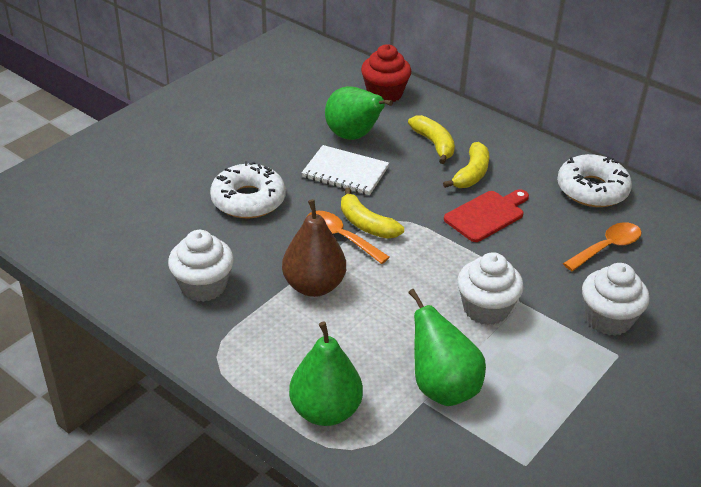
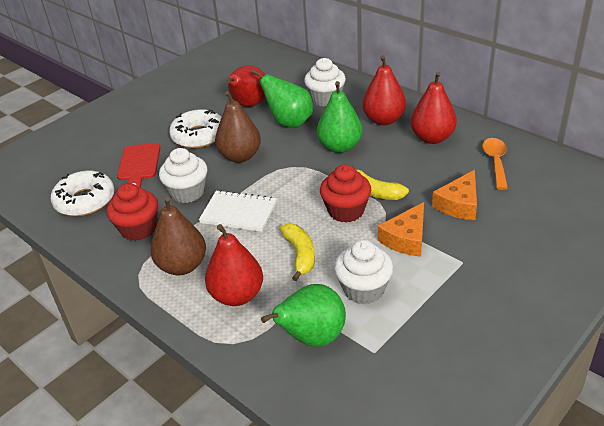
brown pear: 1 -> 2
orange cheese: 0 -> 2
orange spoon: 2 -> 1
red cupcake: 1 -> 2
red pear: 0 -> 4
yellow banana: 3 -> 2

